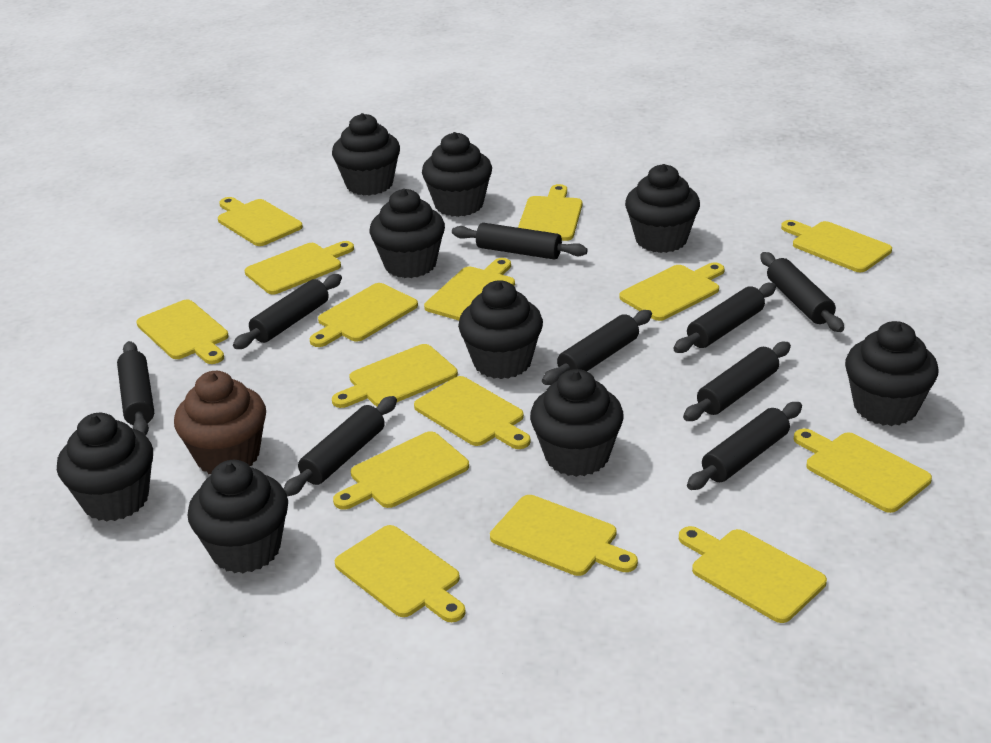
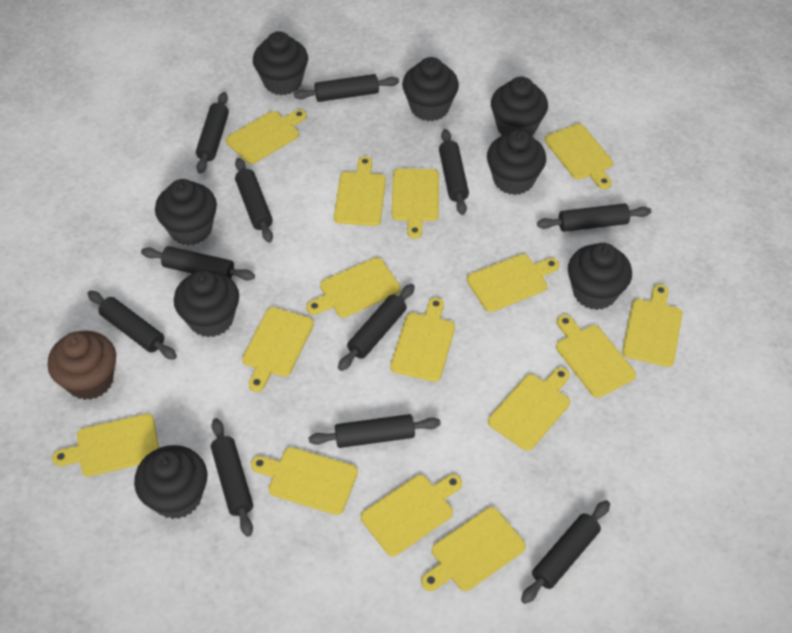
black cupcake: 9 -> 8
black rolling pin: 9 -> 11

